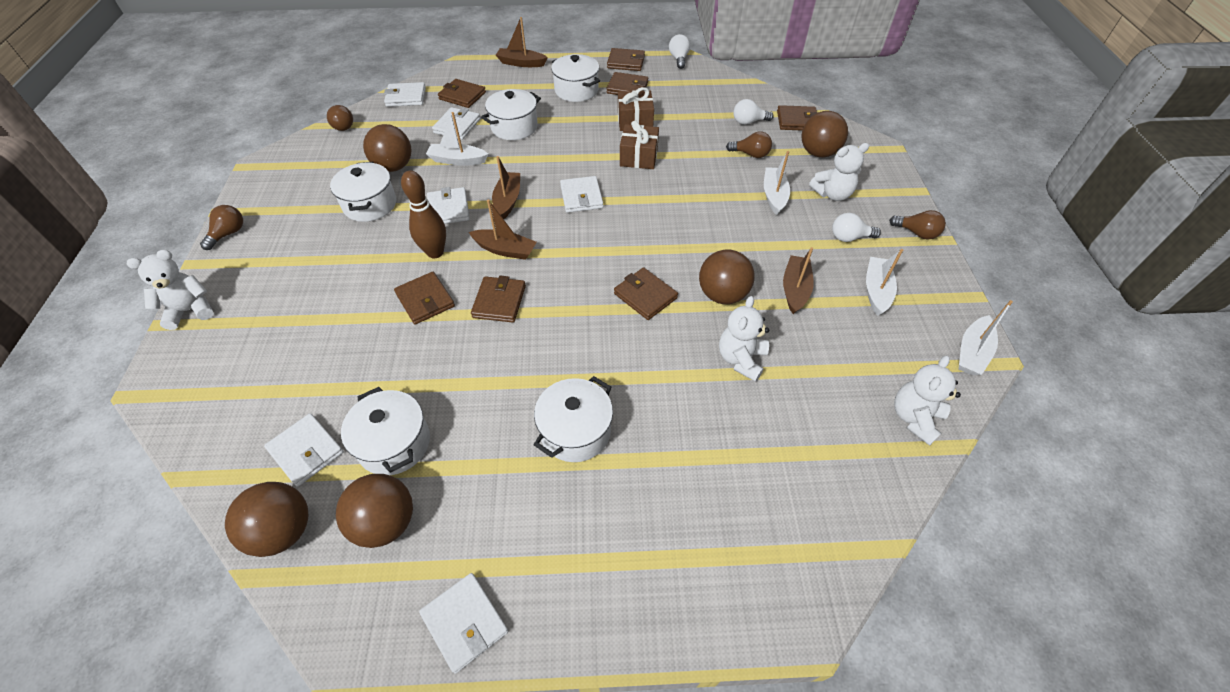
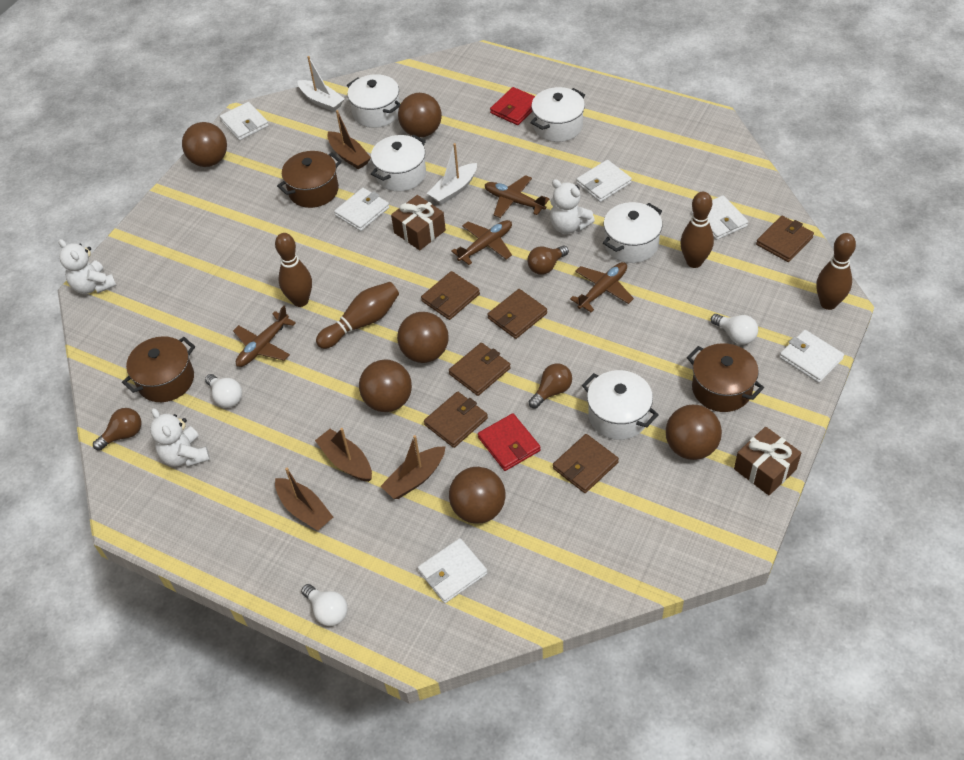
brown ball: 5 -> 6
brown bowling pin: 1 -> 4
brown light bulb: 4 -> 3
brown plane: 0 -> 4
brown pot: 0 -> 3
brown wallet: 7 -> 6
red wallet: 0 -> 2
white boat: 4 -> 2
white teddy bear: 4 -> 3

